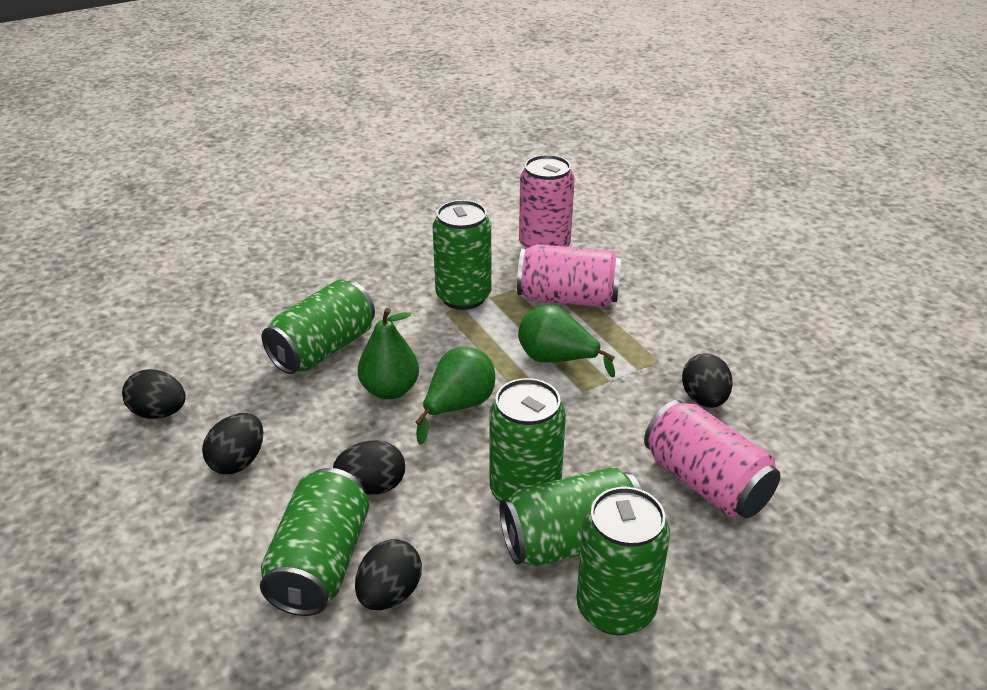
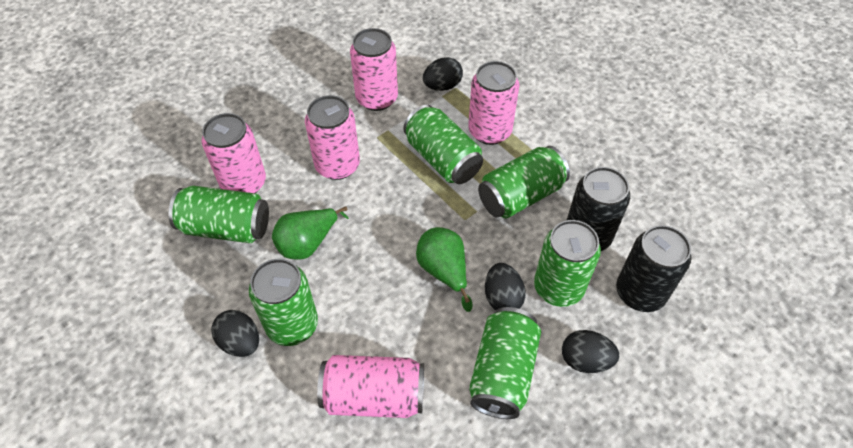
black can: 0 -> 2
black egg: 5 -> 4
green pear: 3 -> 2
pink can: 3 -> 5

